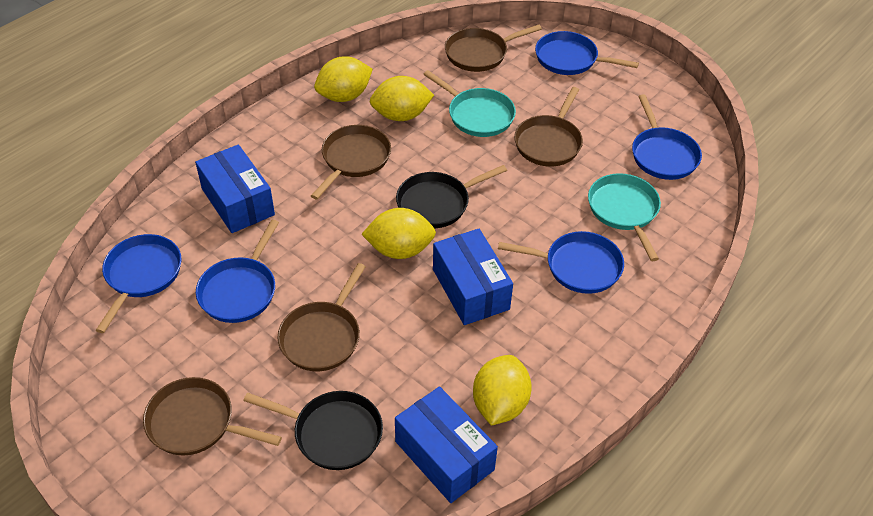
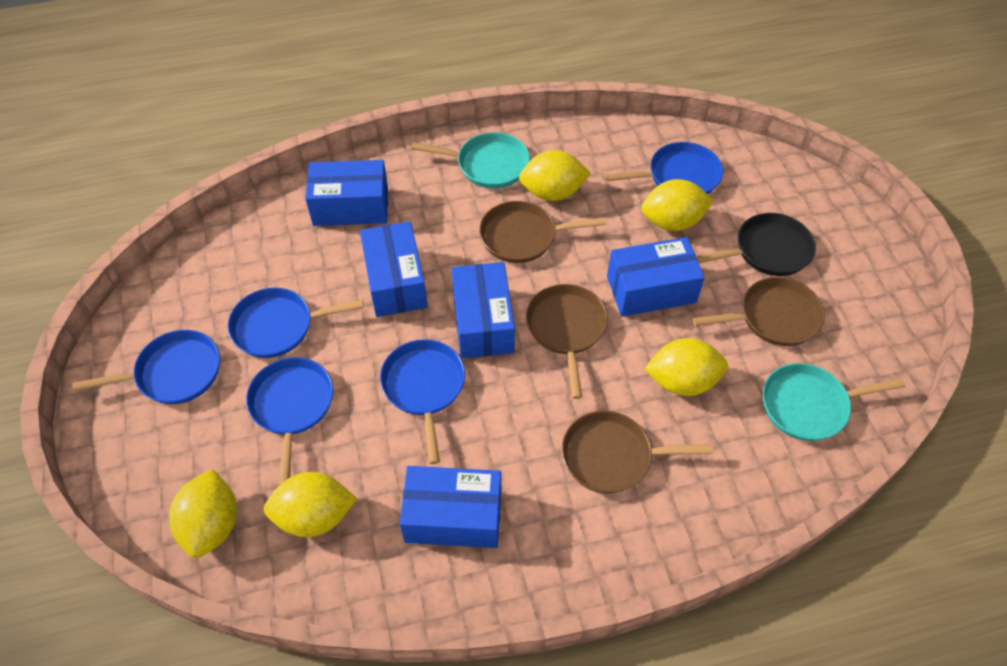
black pan: 2 -> 1
blue box: 3 -> 5
brown pan: 5 -> 4
yellow lemon: 4 -> 5

